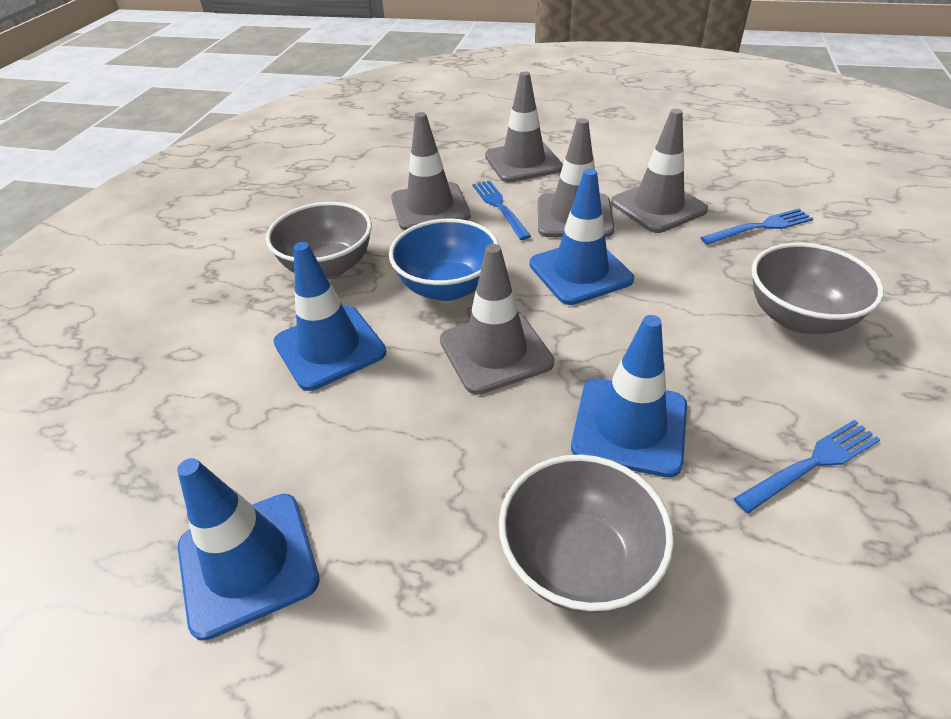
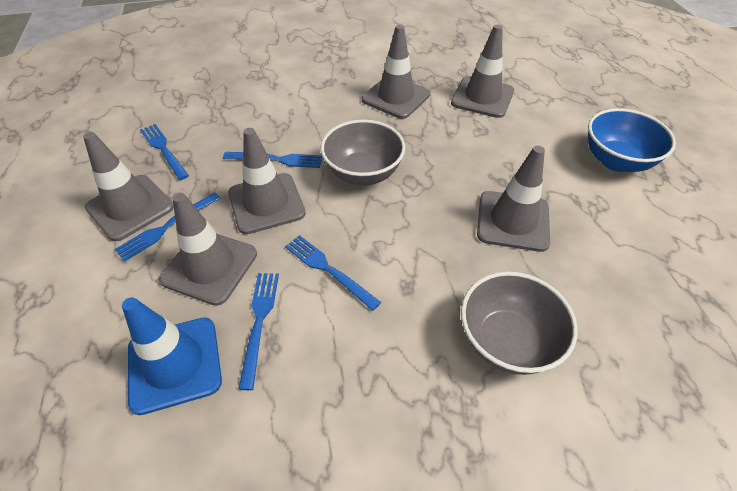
blue fork: 3 -> 5
blue traffic cone: 4 -> 1
grey bowl: 3 -> 2
grey traffic cone: 5 -> 6

